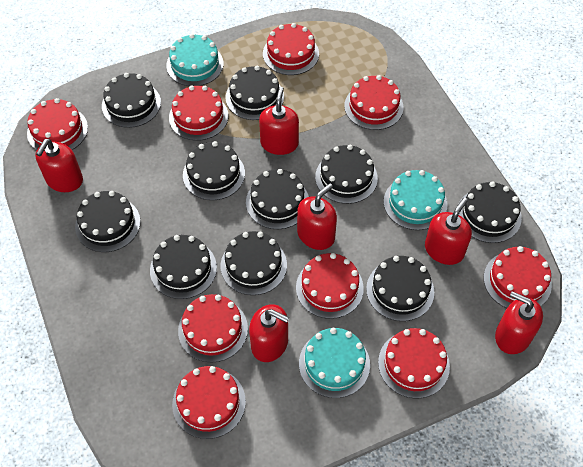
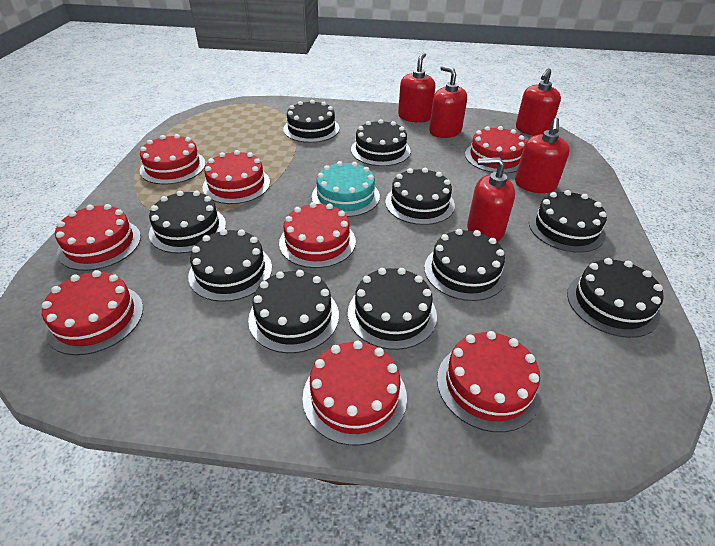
red cake: 9 -> 8
red soap dispenser: 6 -> 5
turquoise cake: 3 -> 1

